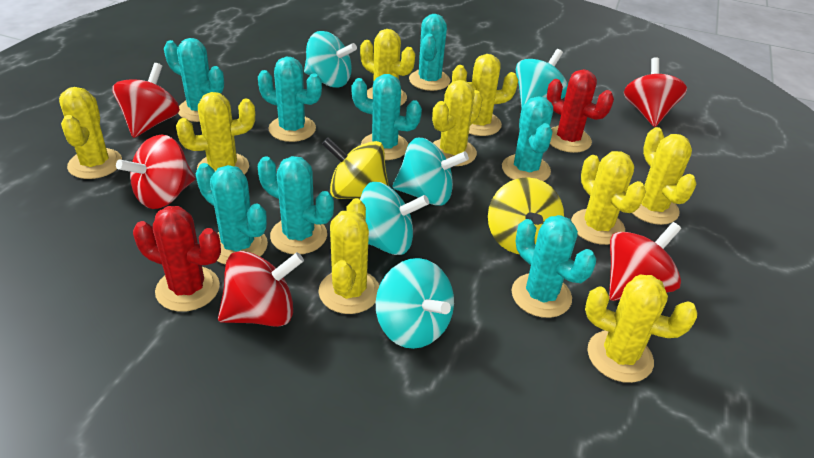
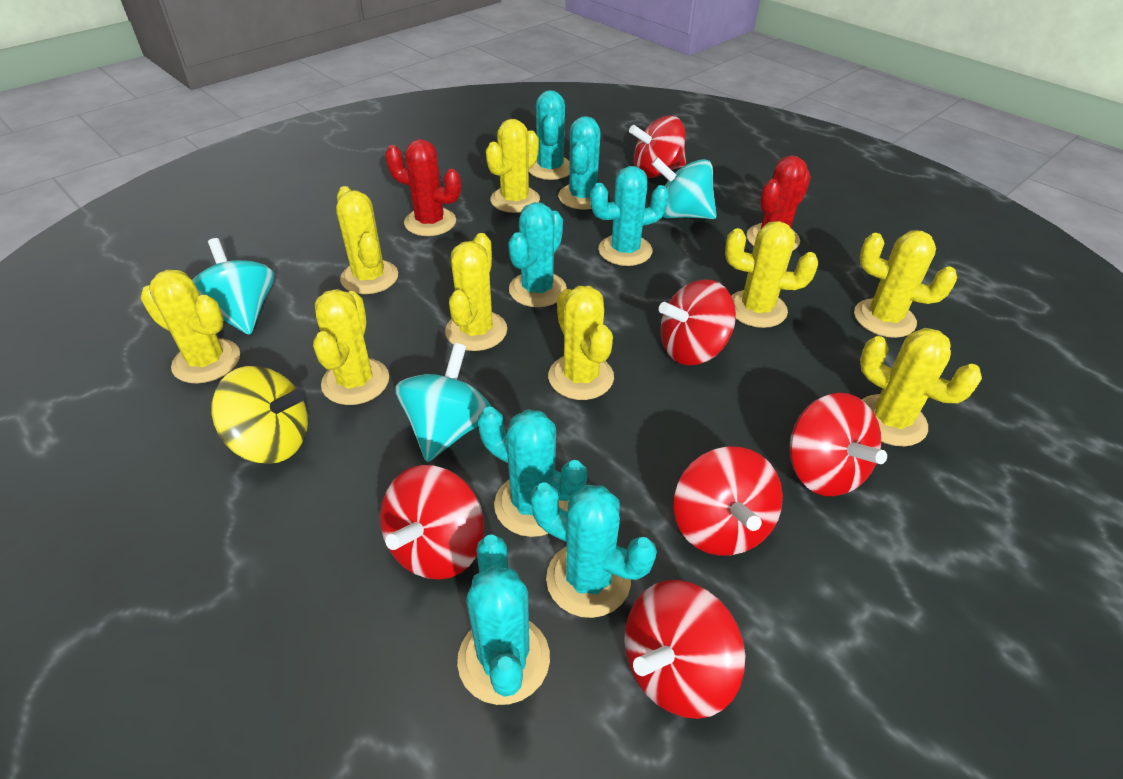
red spinning top: 5 -> 6
turquoise cactus: 8 -> 7
turquoise spinning top: 5 -> 3
yellow spinning top: 2 -> 1

